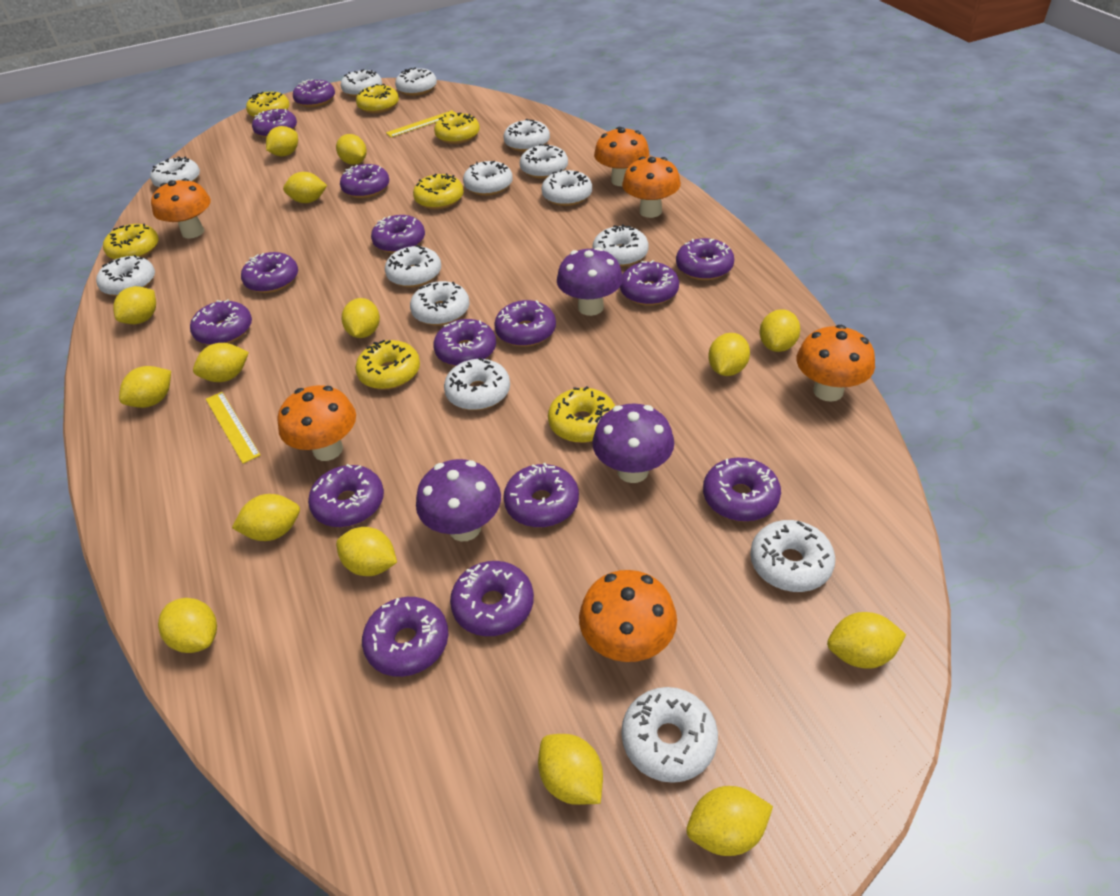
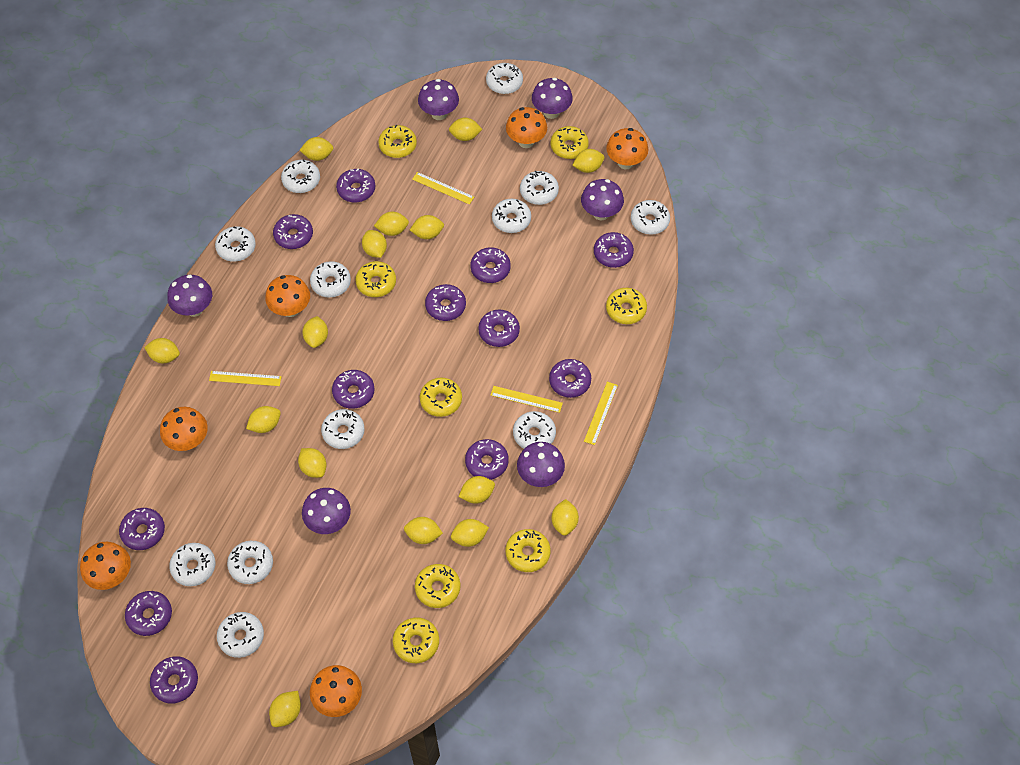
purple donut: 15 -> 12
purple mushroom: 3 -> 6
white donut: 14 -> 12
yellow donut: 7 -> 8
yellow ruler: 2 -> 4

